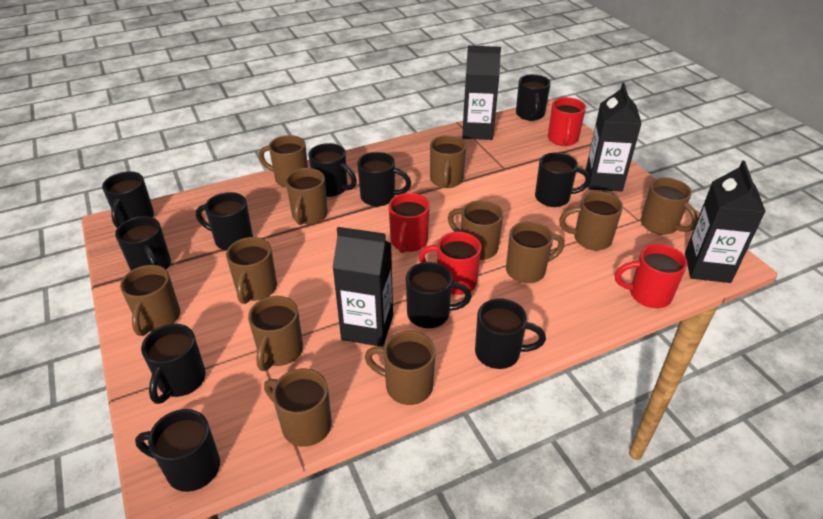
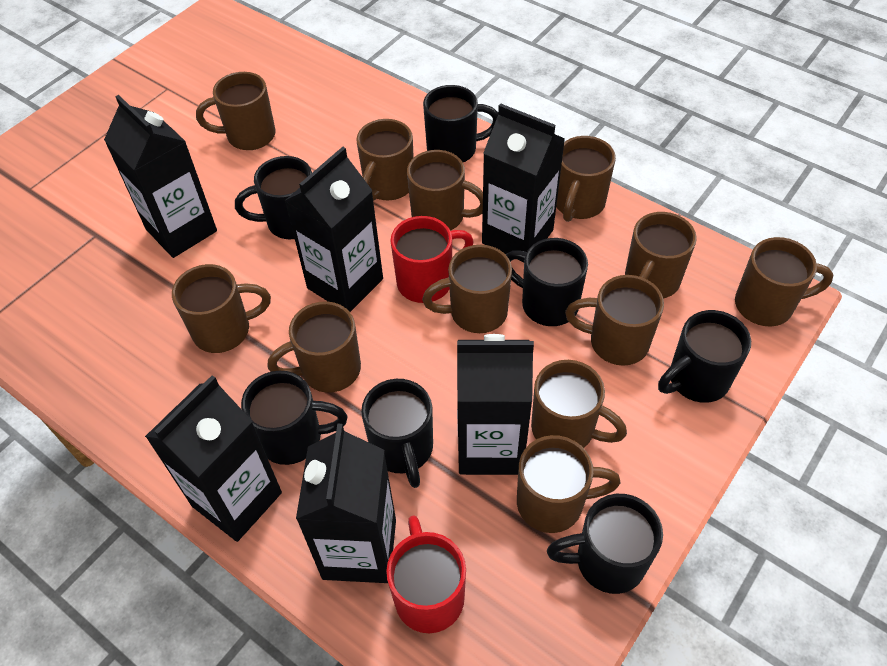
black carton: 4 -> 6
black mug: 11 -> 7
red mug: 4 -> 2

